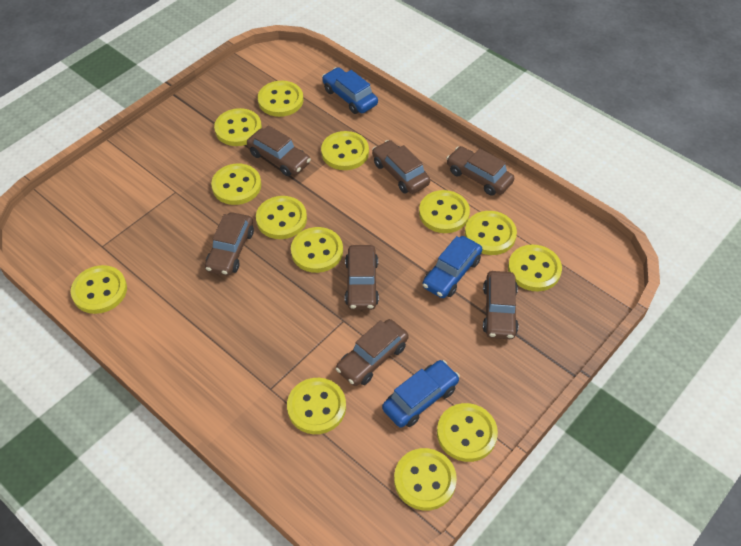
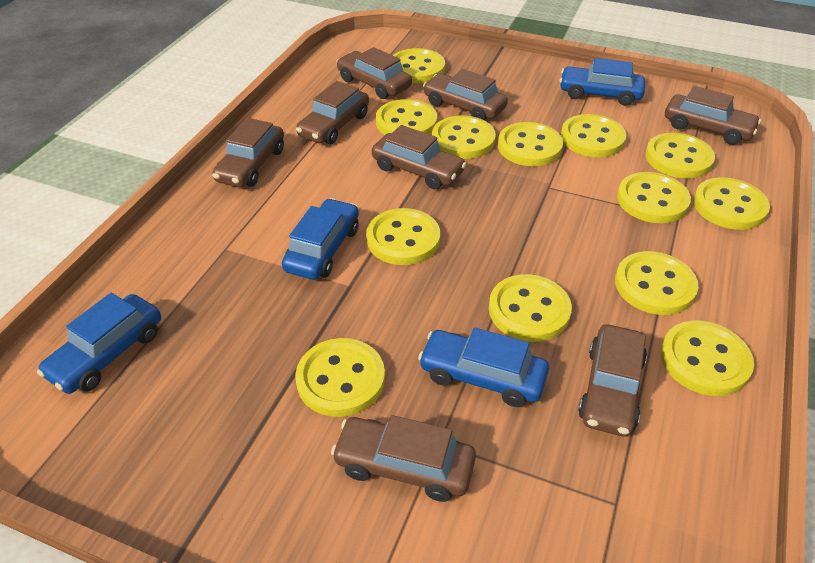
blue car: 3 -> 4
brown car: 7 -> 8

